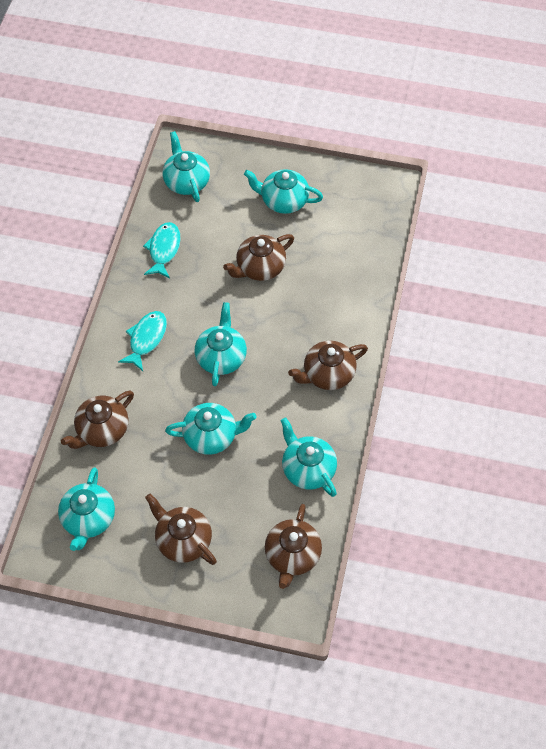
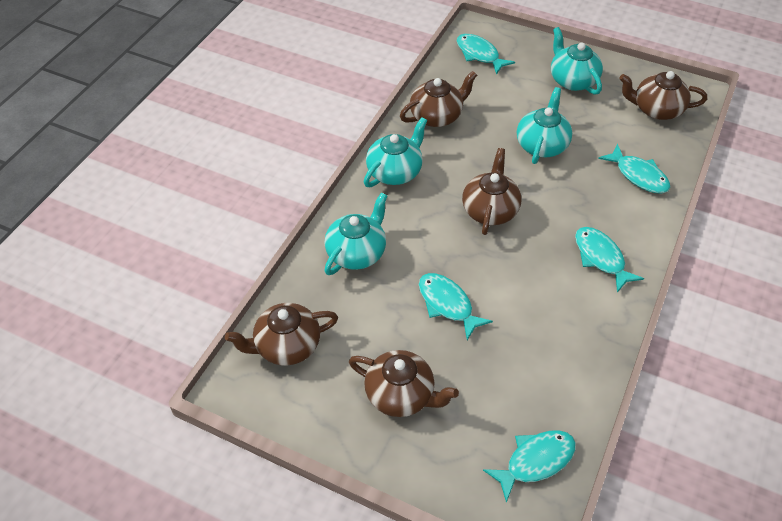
turquoise fish: 2 -> 5
turquoise teapot: 6 -> 4

